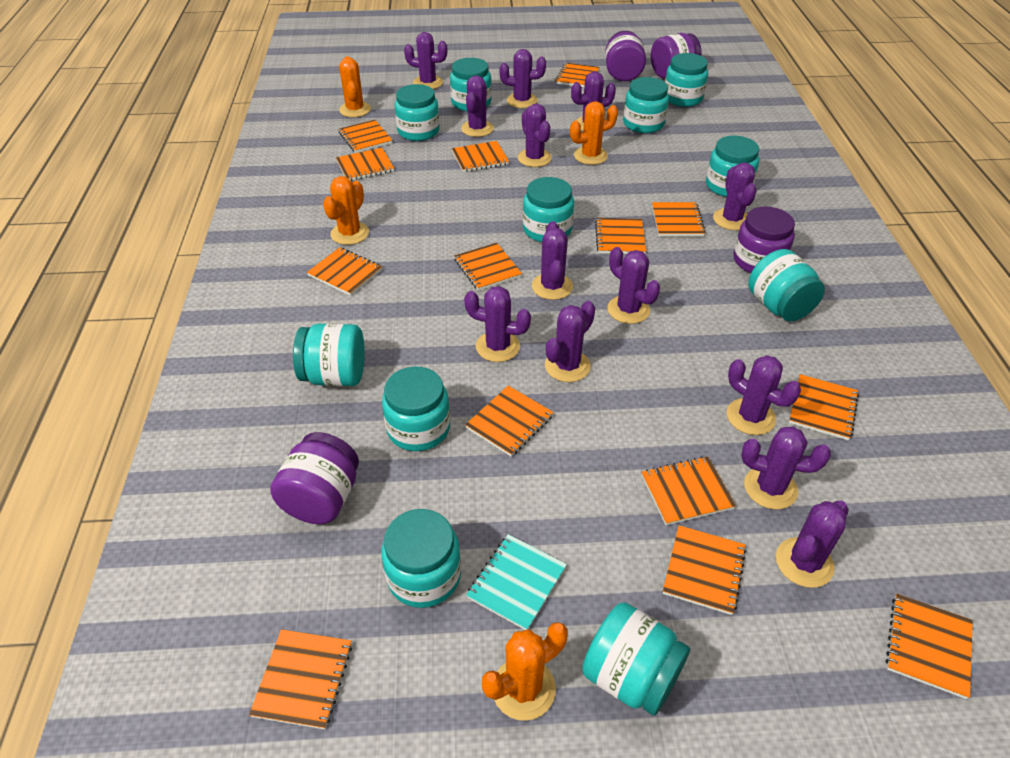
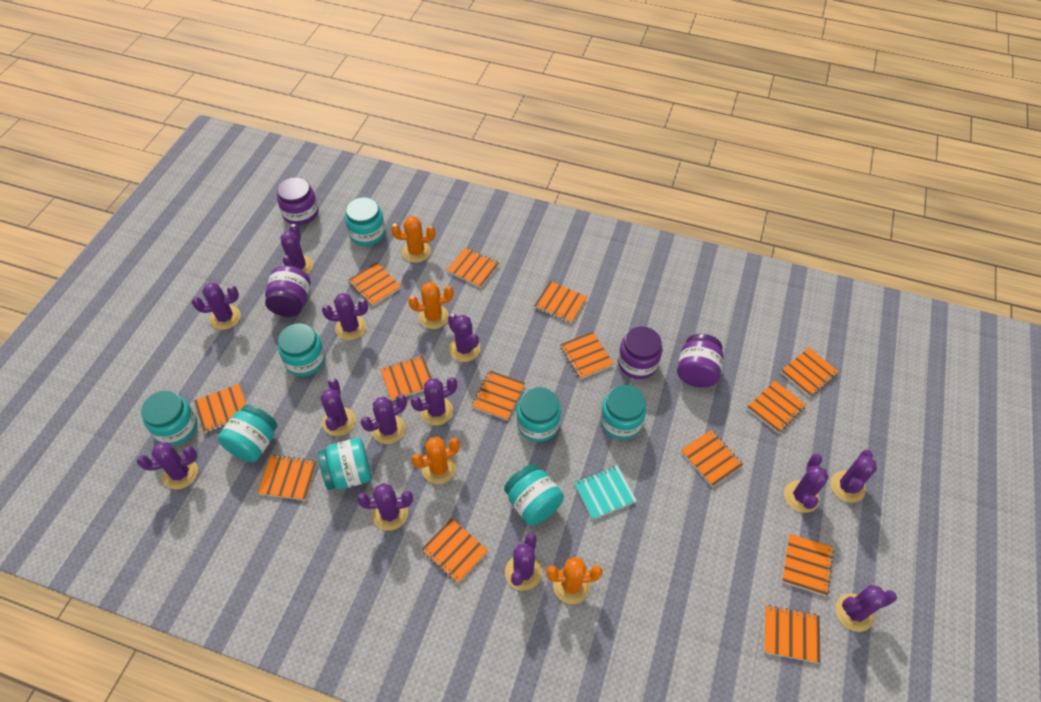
turquoise jar: 11 -> 8

